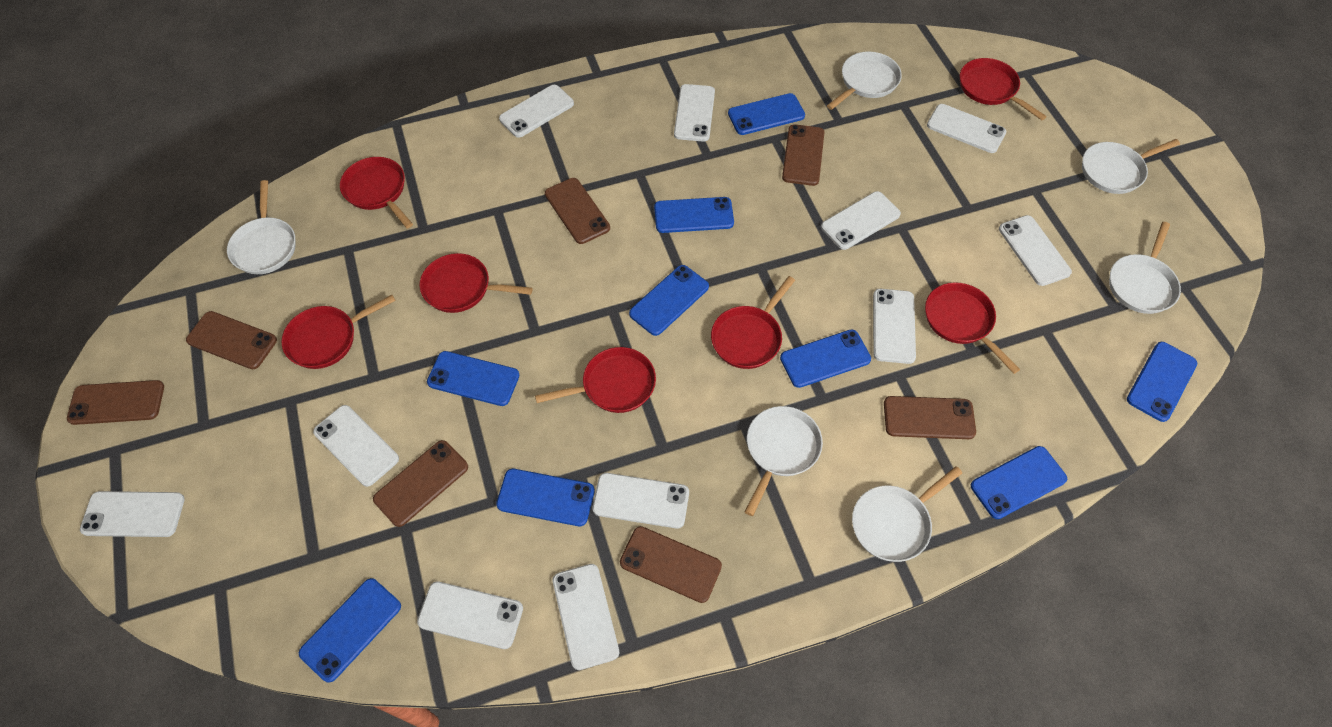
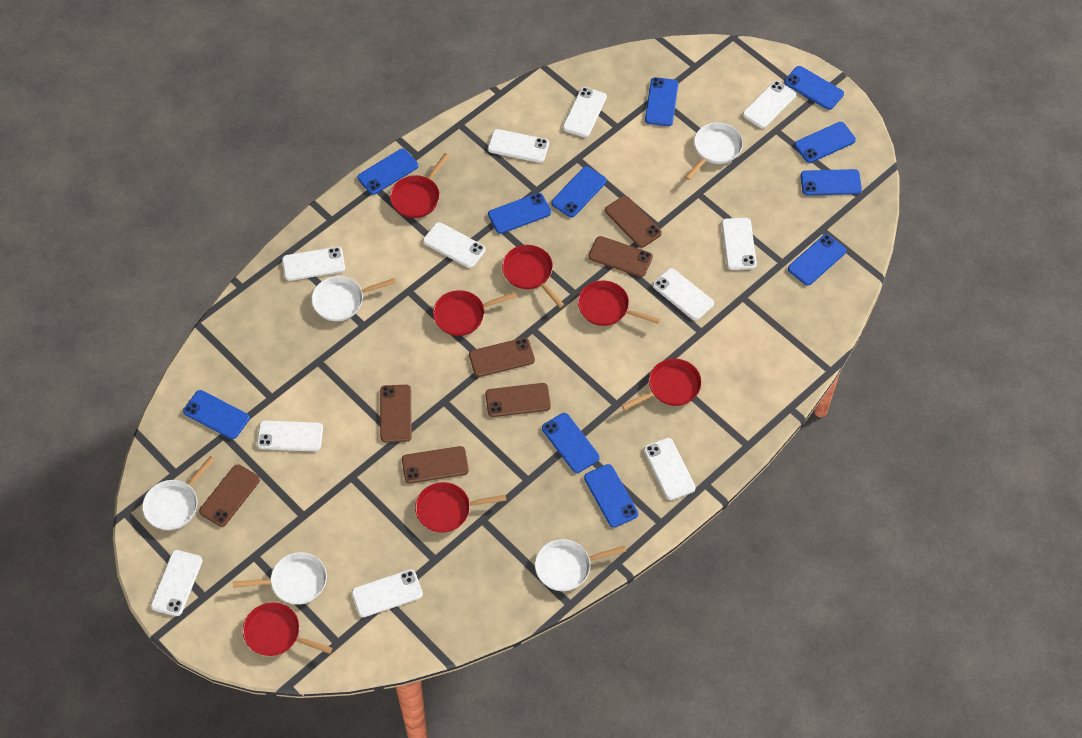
blue phone: 9 -> 11
white pan: 6 -> 5

